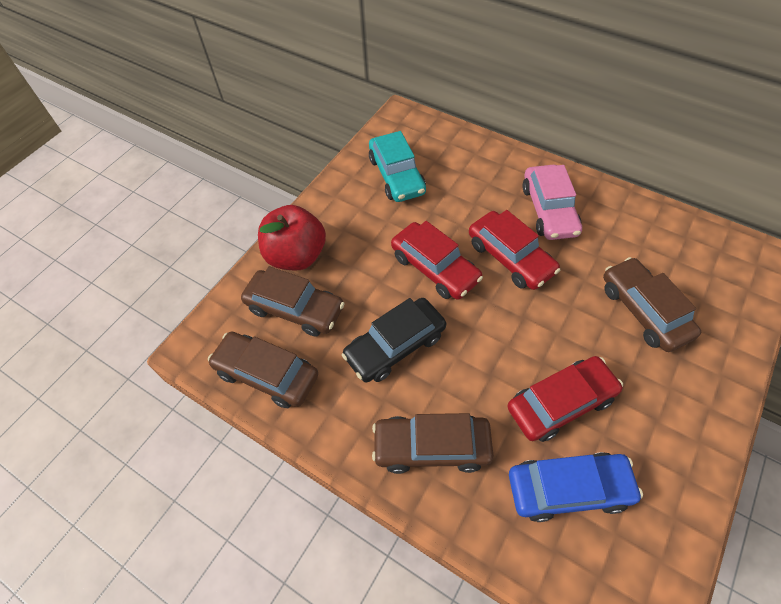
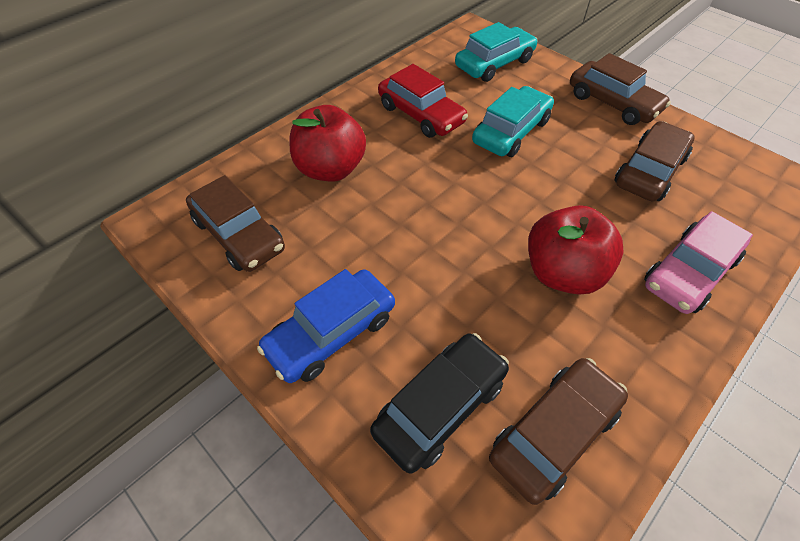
red apple: 1 -> 2
red car: 3 -> 1
turquoise car: 1 -> 2

